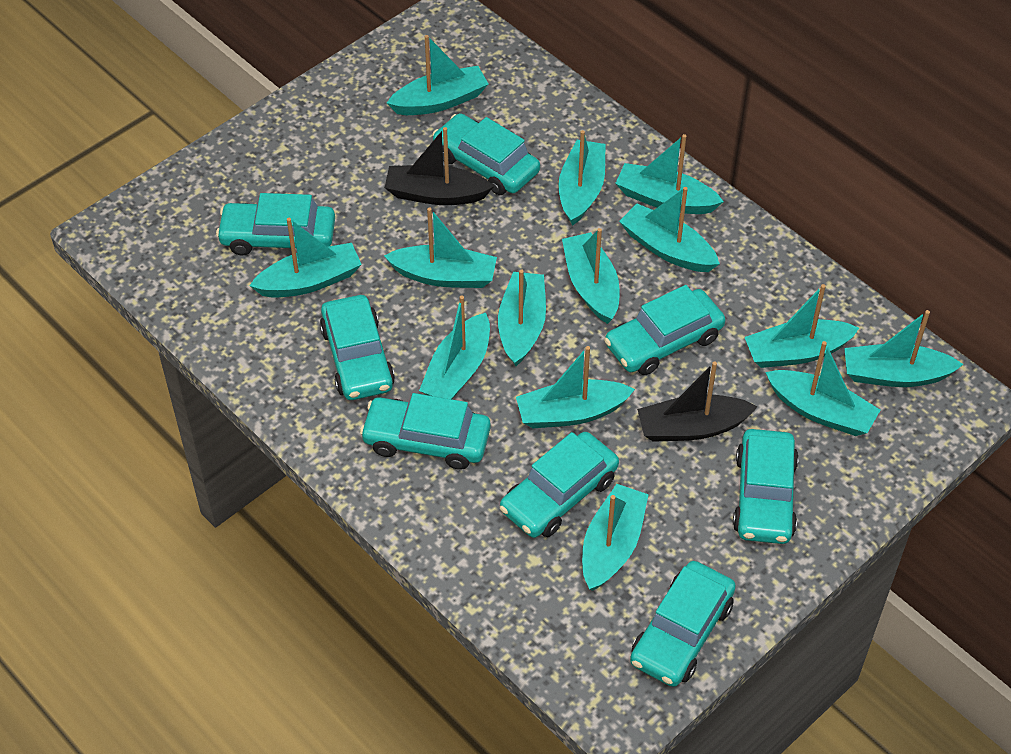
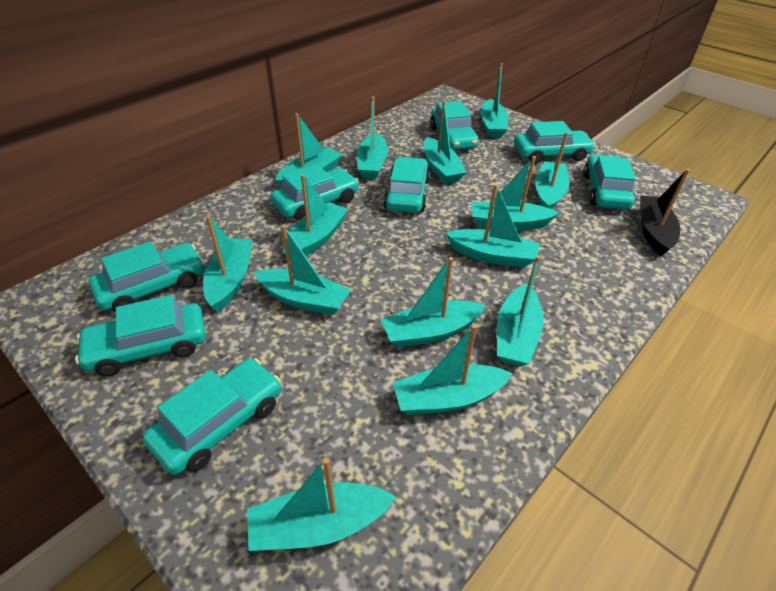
black boat: 2 -> 1

